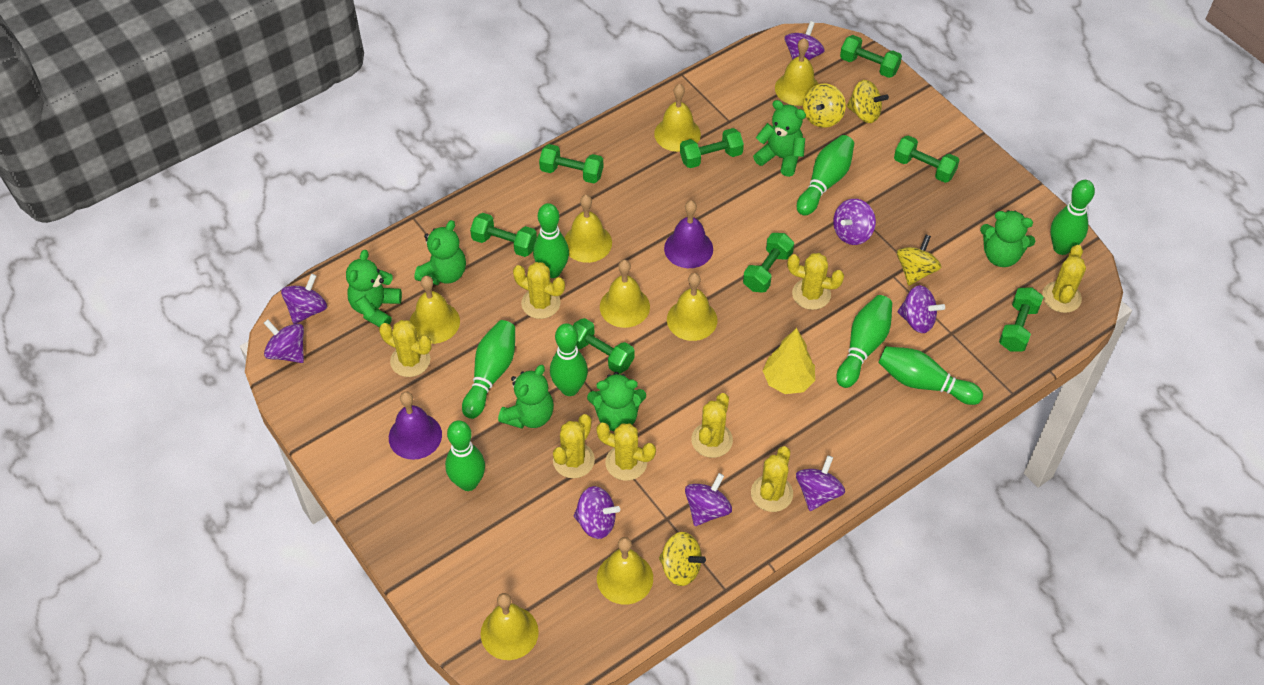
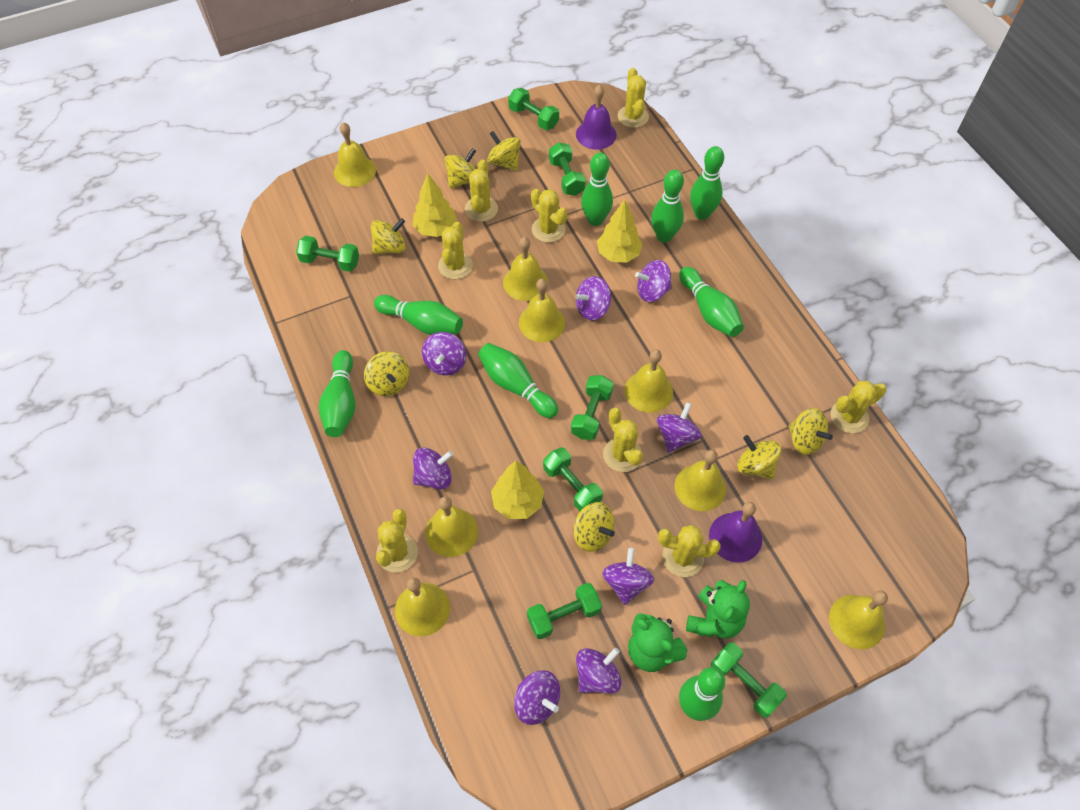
green dumbbell: 8 -> 7
green teddy bear: 6 -> 2
yellow spinning top: 4 -> 7
yellow tree: 1 -> 3

